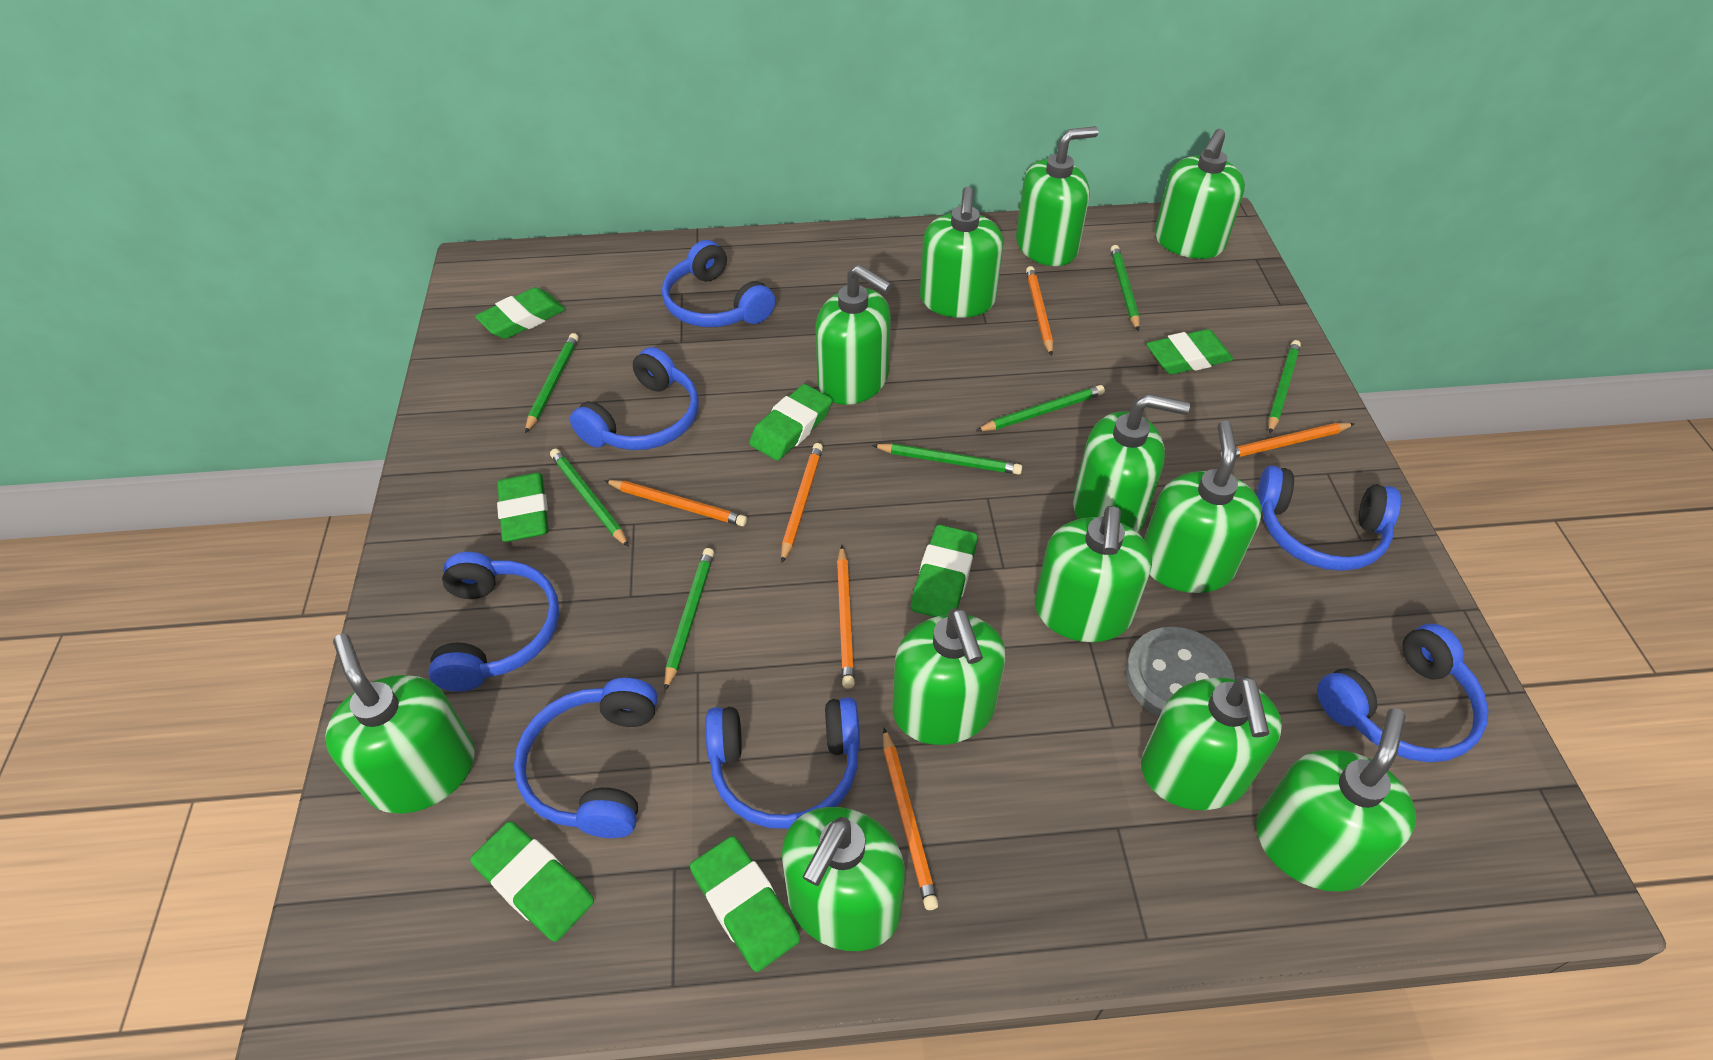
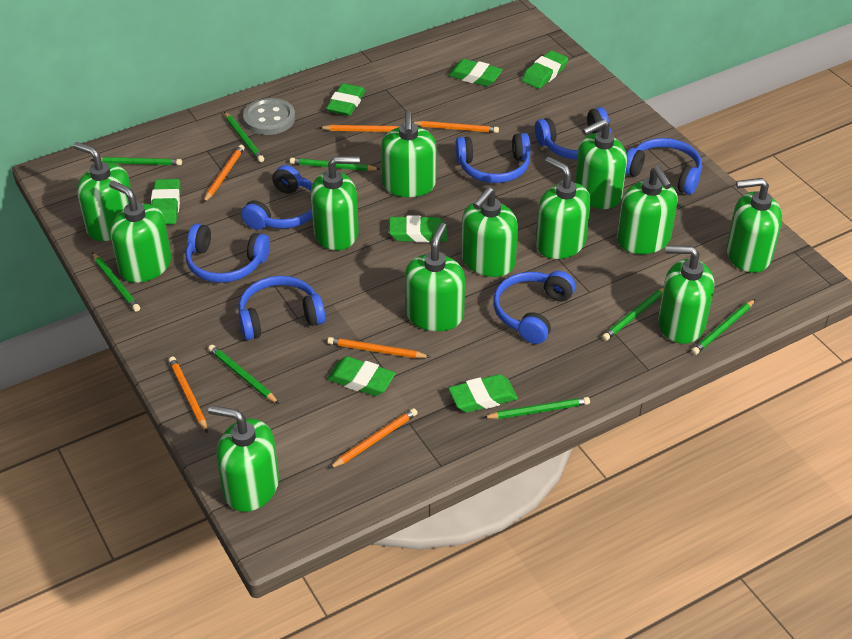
green pencil: 7 -> 8

